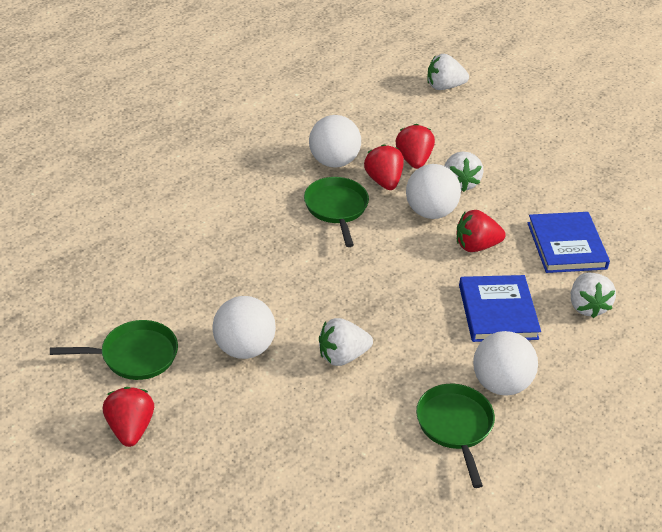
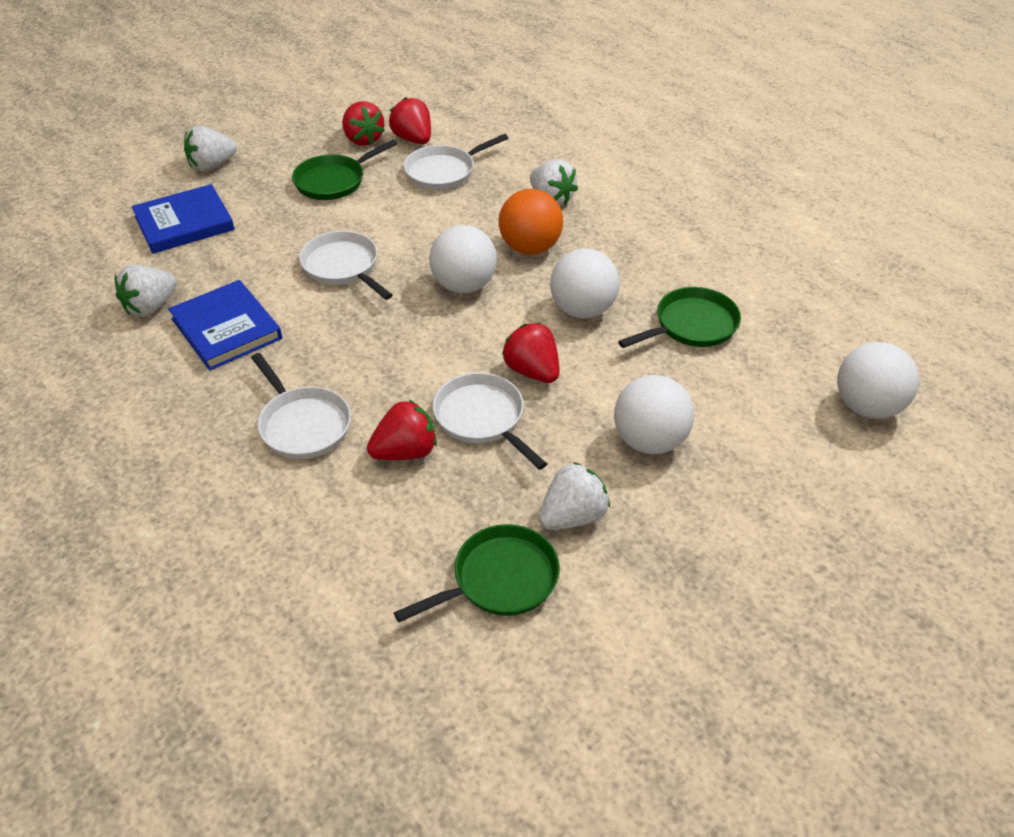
orange ball: 0 -> 1
white pan: 0 -> 4

